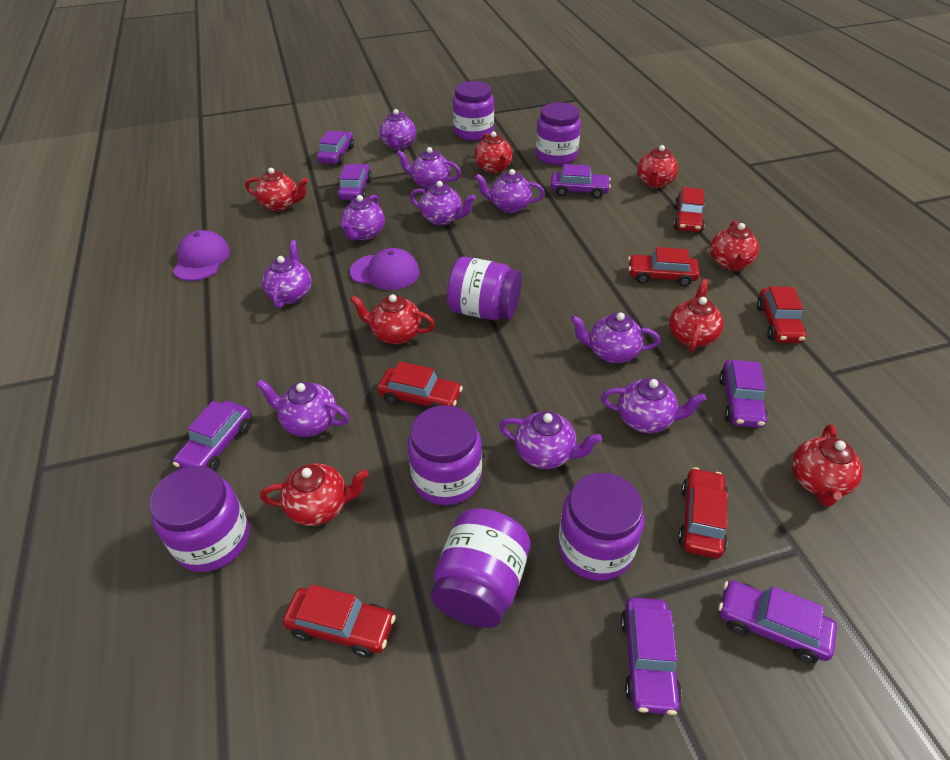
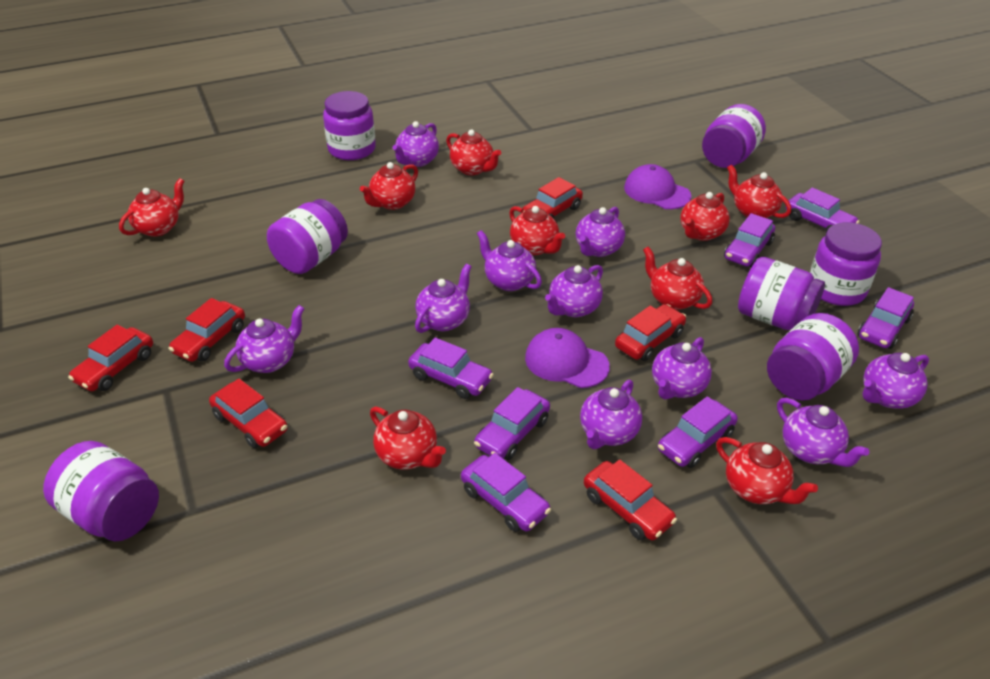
red teapot: 8 -> 9

